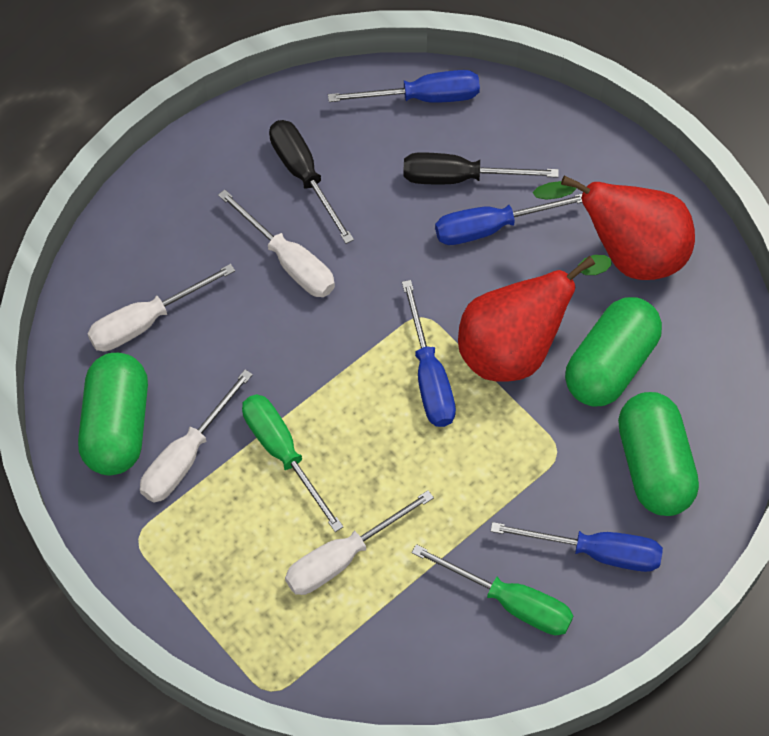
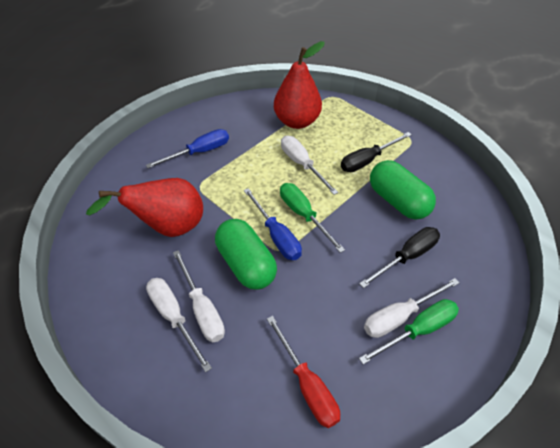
blue screwdriver: 4 -> 2
green capsule: 3 -> 2
red screwdriver: 0 -> 1

